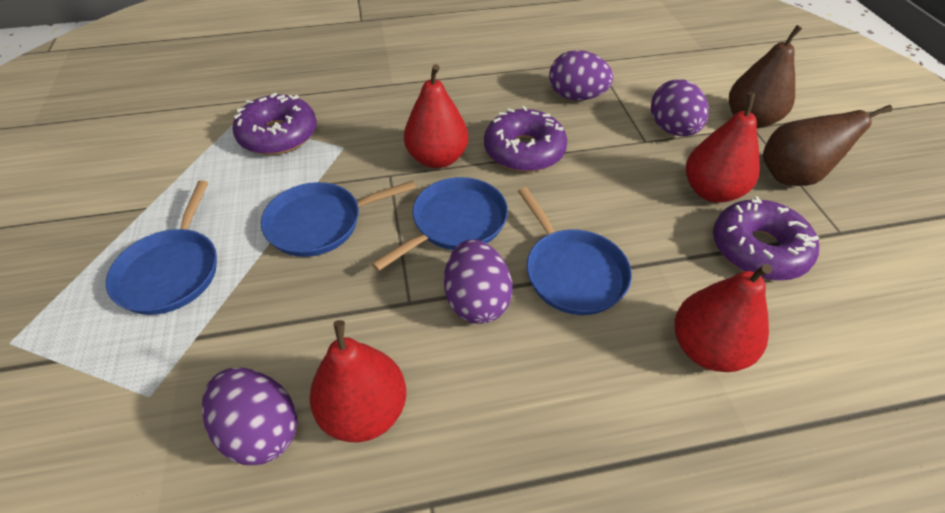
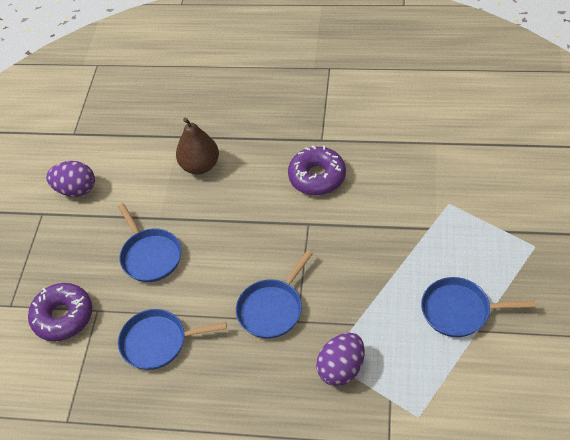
brown pear: 2 -> 1
purple donut: 3 -> 2
purple egg: 4 -> 2
red pear: 4 -> 0

